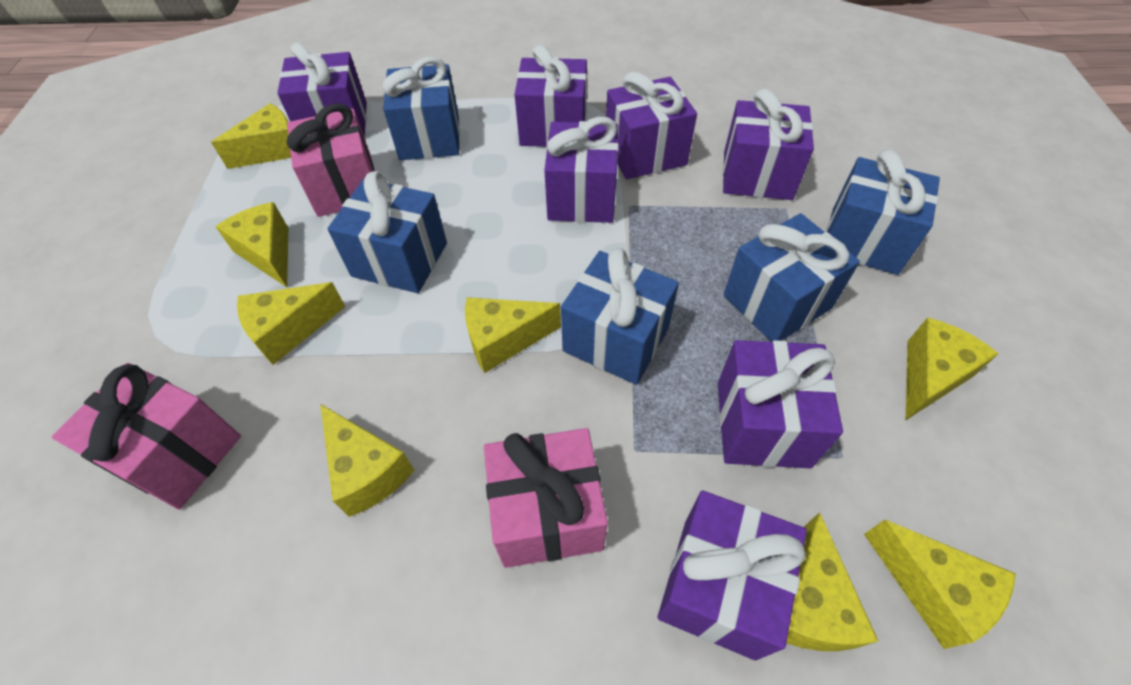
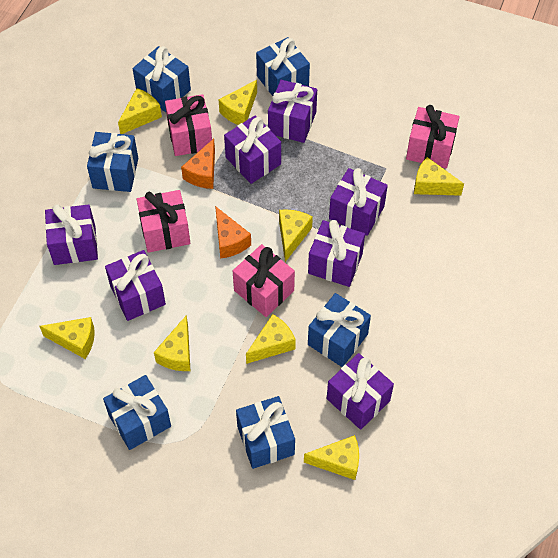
blue gift: 5 -> 6
orange cheese: 0 -> 2
pink gift: 3 -> 4

